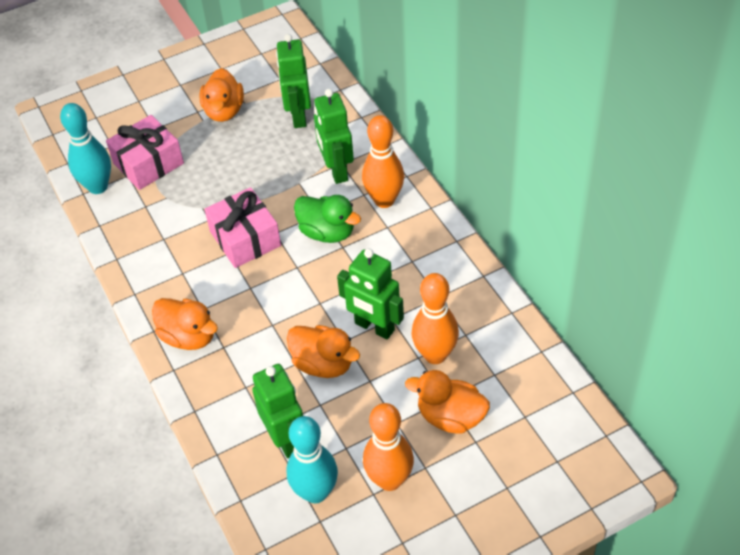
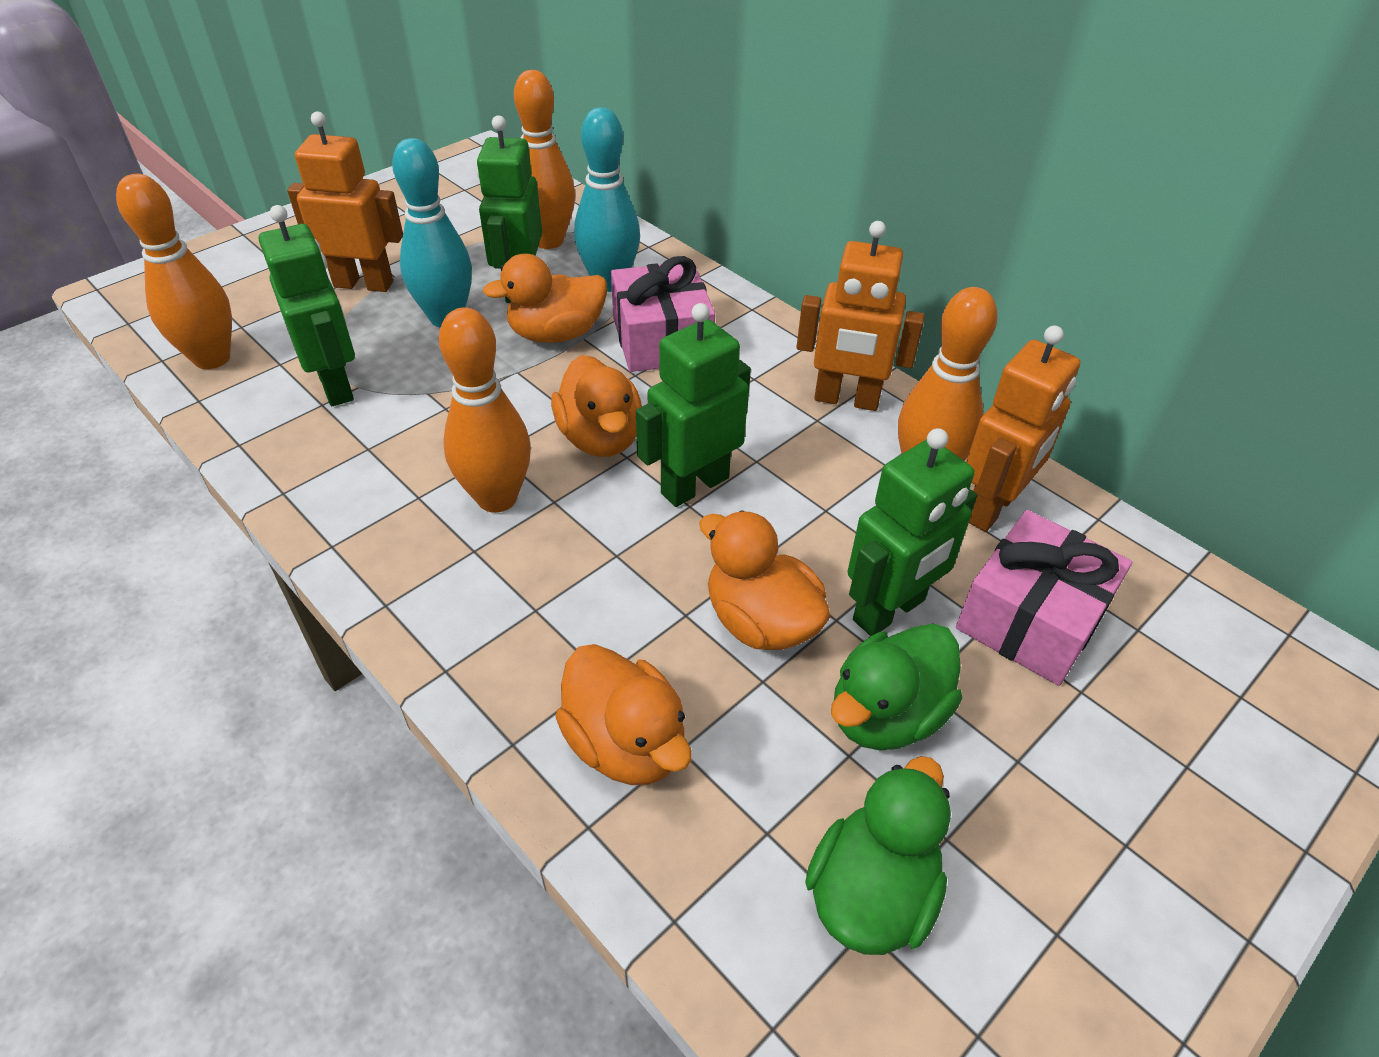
green duck: 1 -> 2
orange bowling pin: 3 -> 4
orange robot: 0 -> 3

